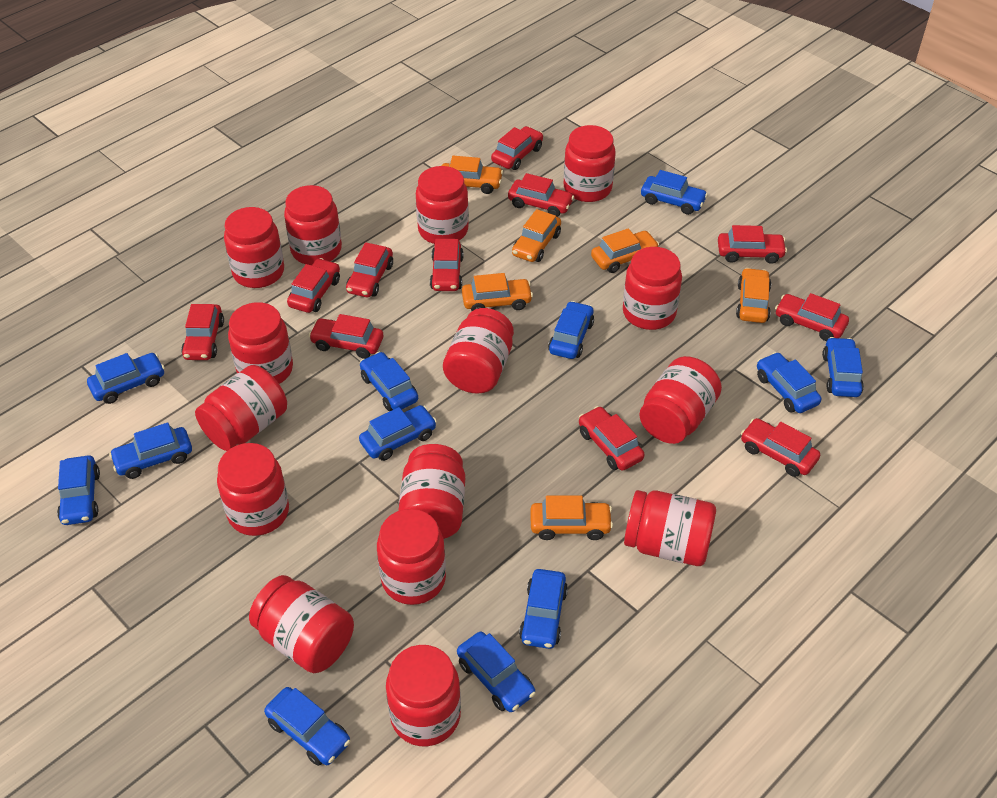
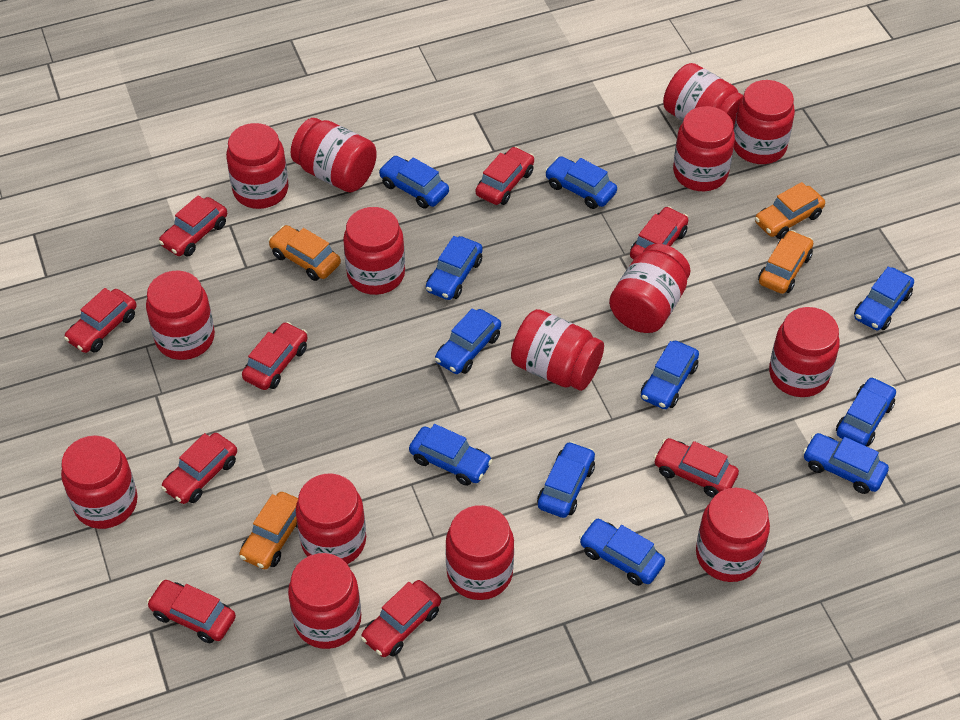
blue car: 12 -> 11
orange car: 6 -> 4
red car: 11 -> 9

